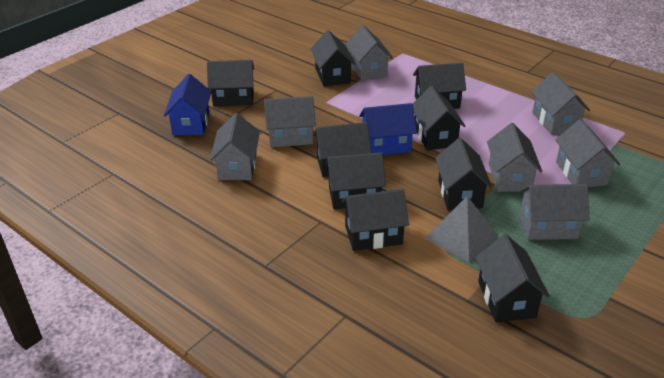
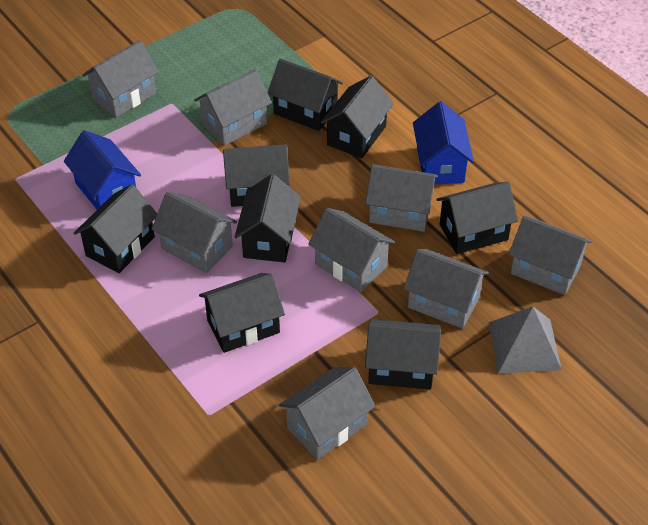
black house: 9 -> 8
grey house: 7 -> 8

